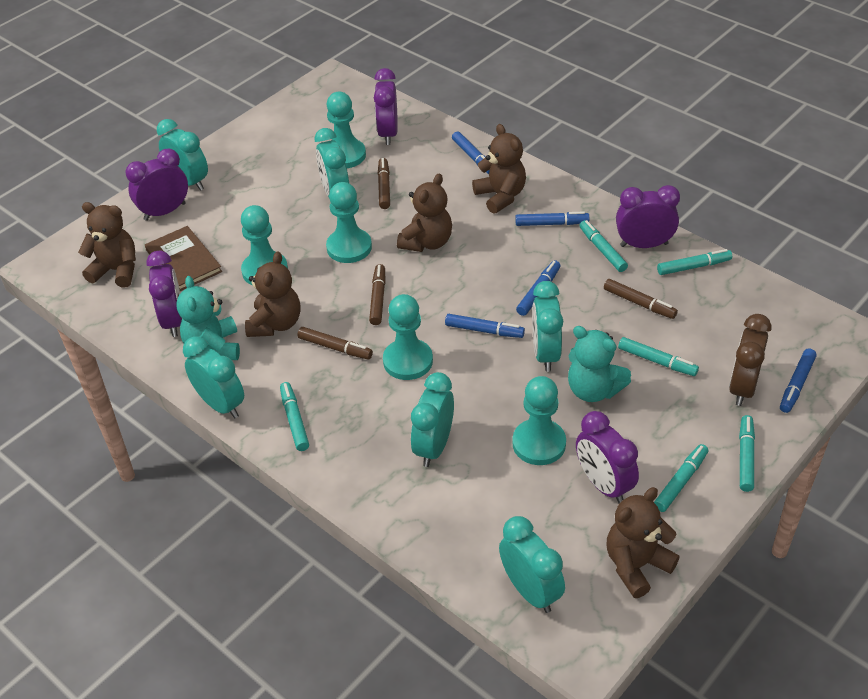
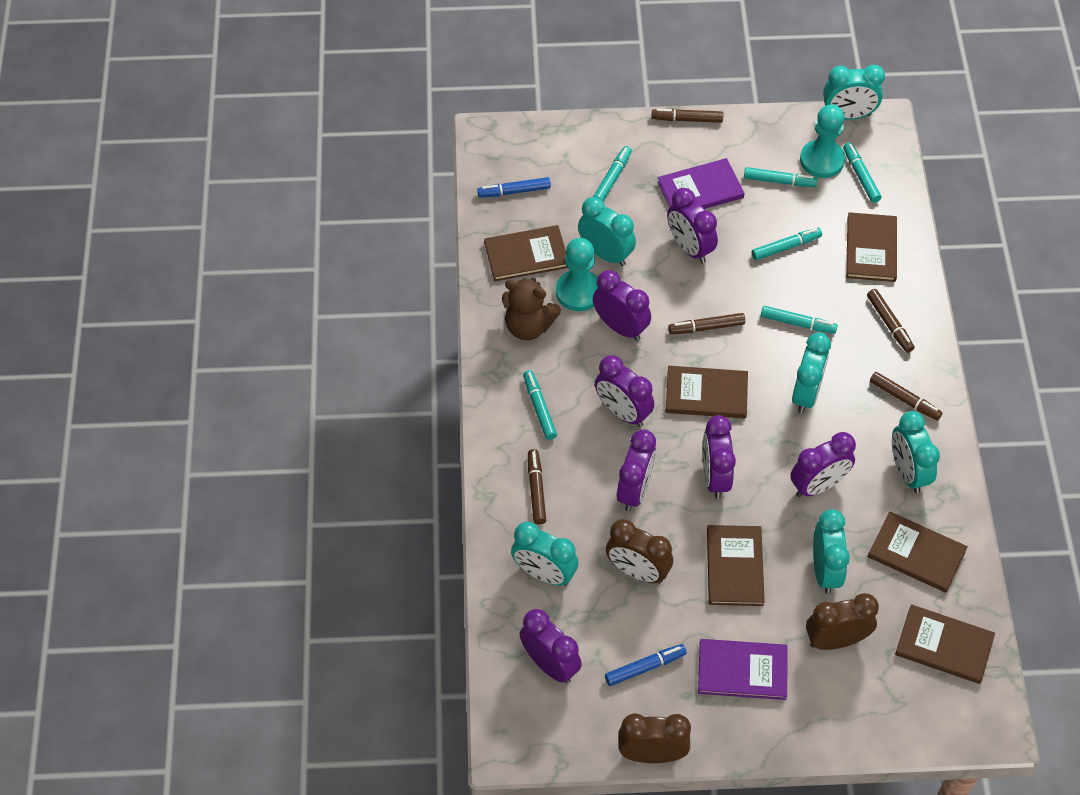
blue marker: 5 -> 2
brown book: 1 -> 6
brown clock: 1 -> 3
brown marker: 4 -> 5
brown teddy bear: 5 -> 1
purple book: 0 -> 2
purple clock: 5 -> 7
turquoise pawn: 5 -> 2
turquoise teddy bear: 2 -> 0

